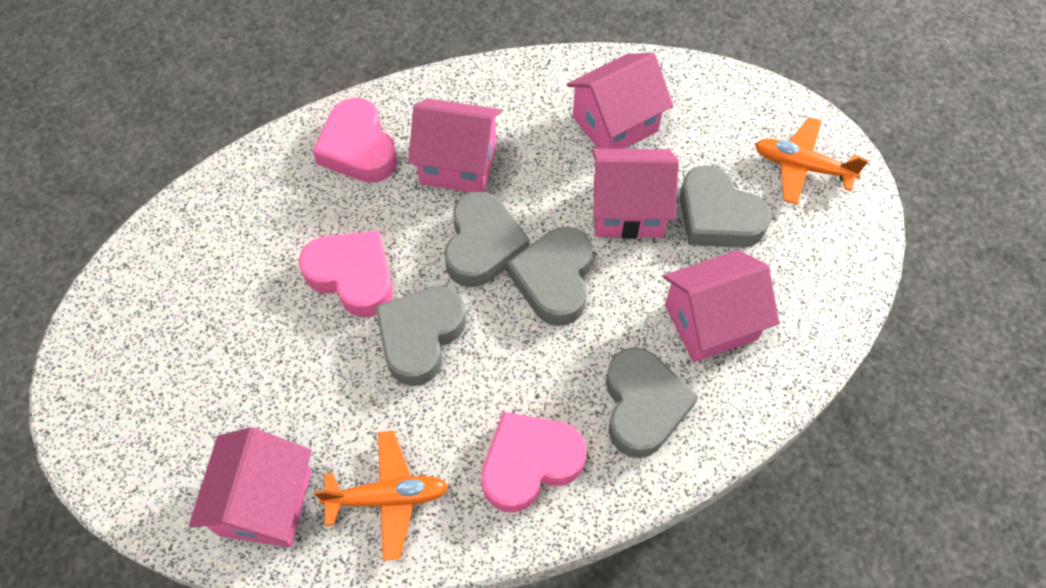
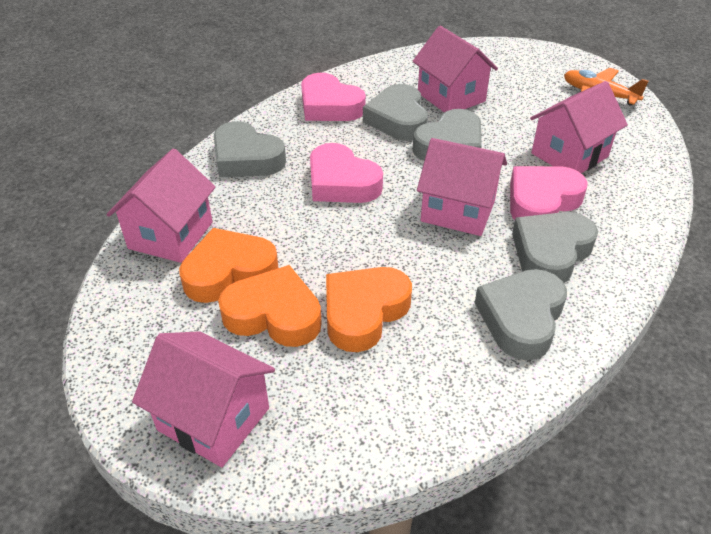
orange heart: 0 -> 3
orange plane: 2 -> 1

